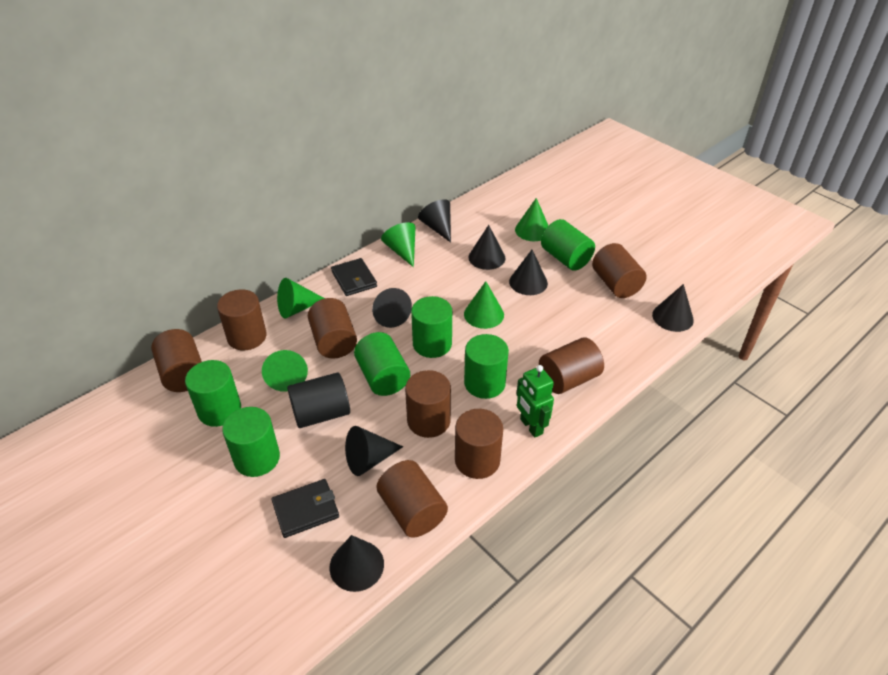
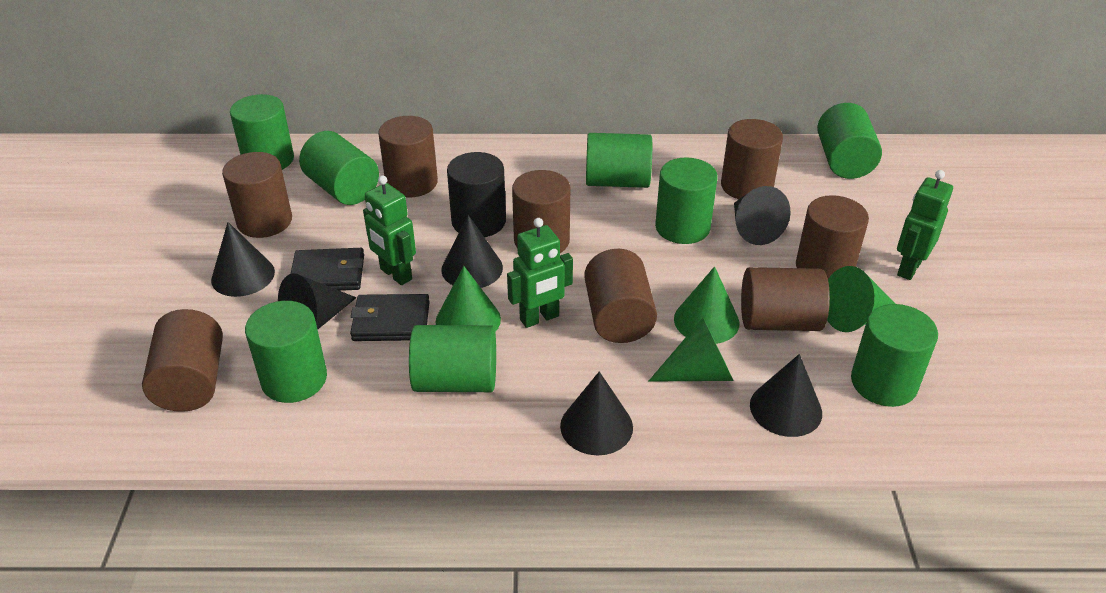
black cone: 7 -> 6
green cone: 5 -> 4
green cylinder: 6 -> 8
green robot: 1 -> 3

